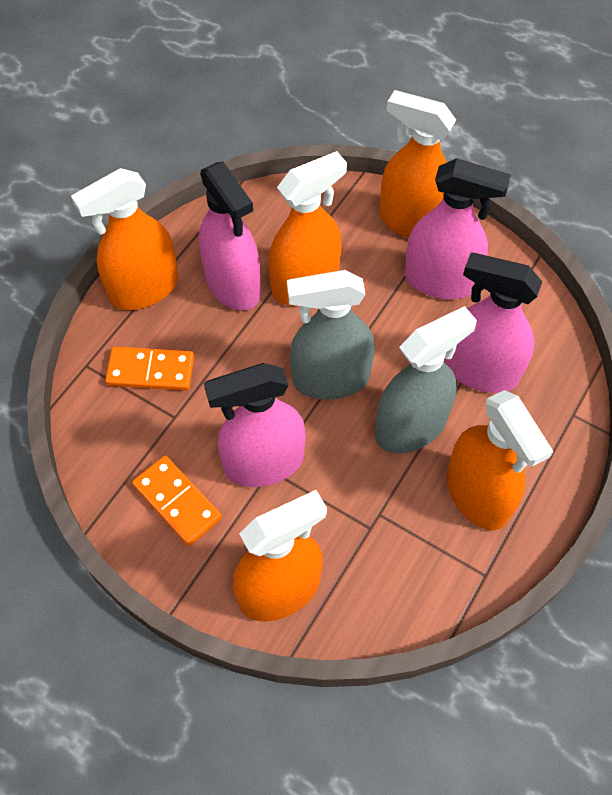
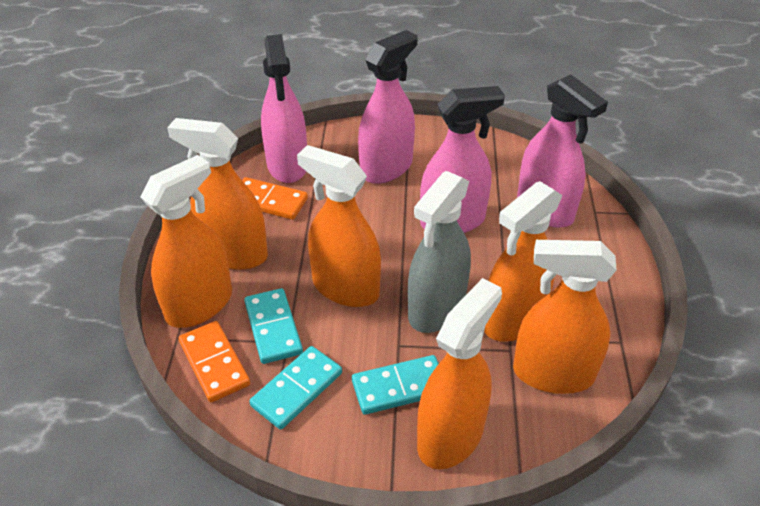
grey spray bottle: 2 -> 1
orange spray bottle: 5 -> 6
turquoise domino: 0 -> 3

